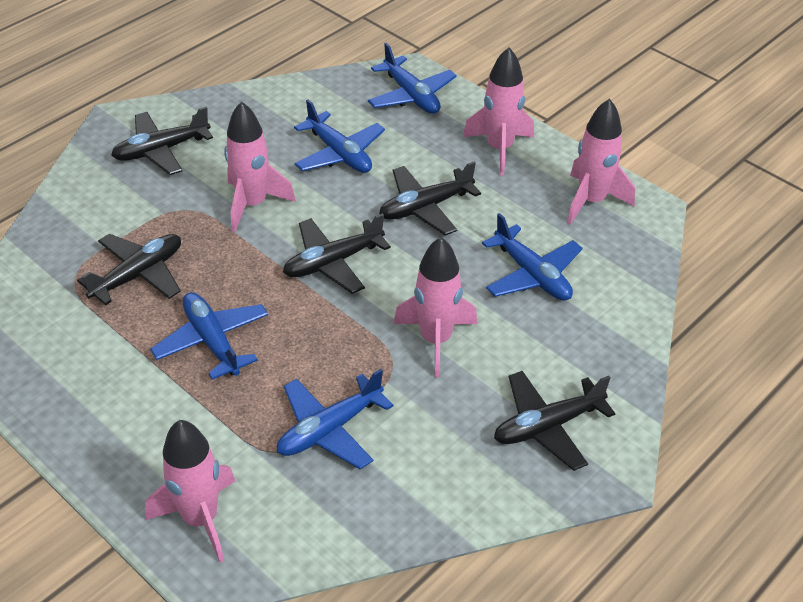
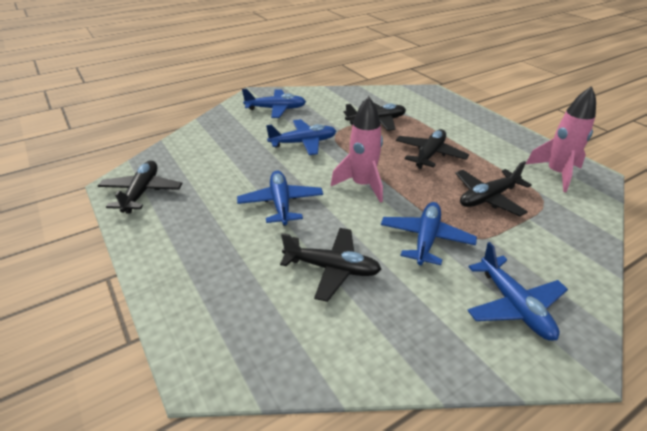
pink rocket: 5 -> 2

